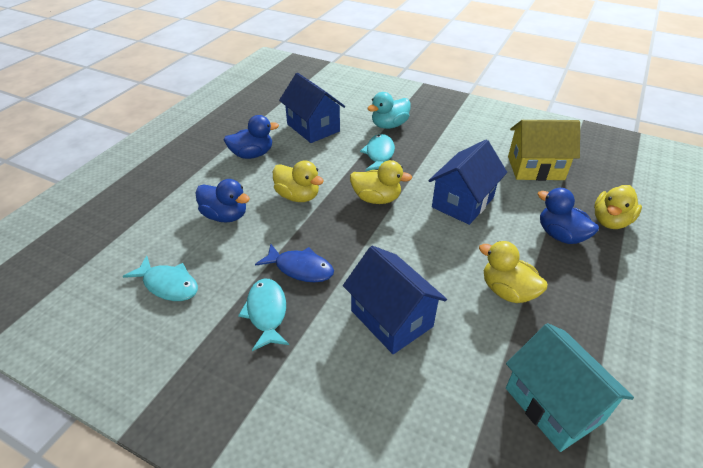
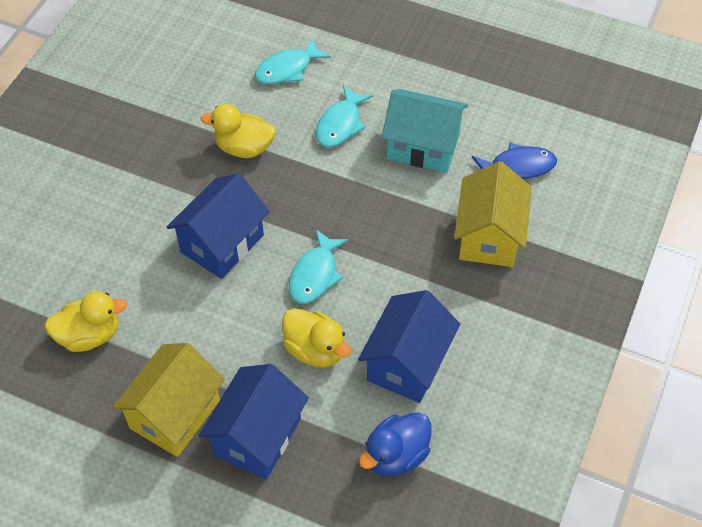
blue duck: 3 -> 1
turquoise duck: 1 -> 0
yellow duck: 4 -> 3
yellow house: 1 -> 2

